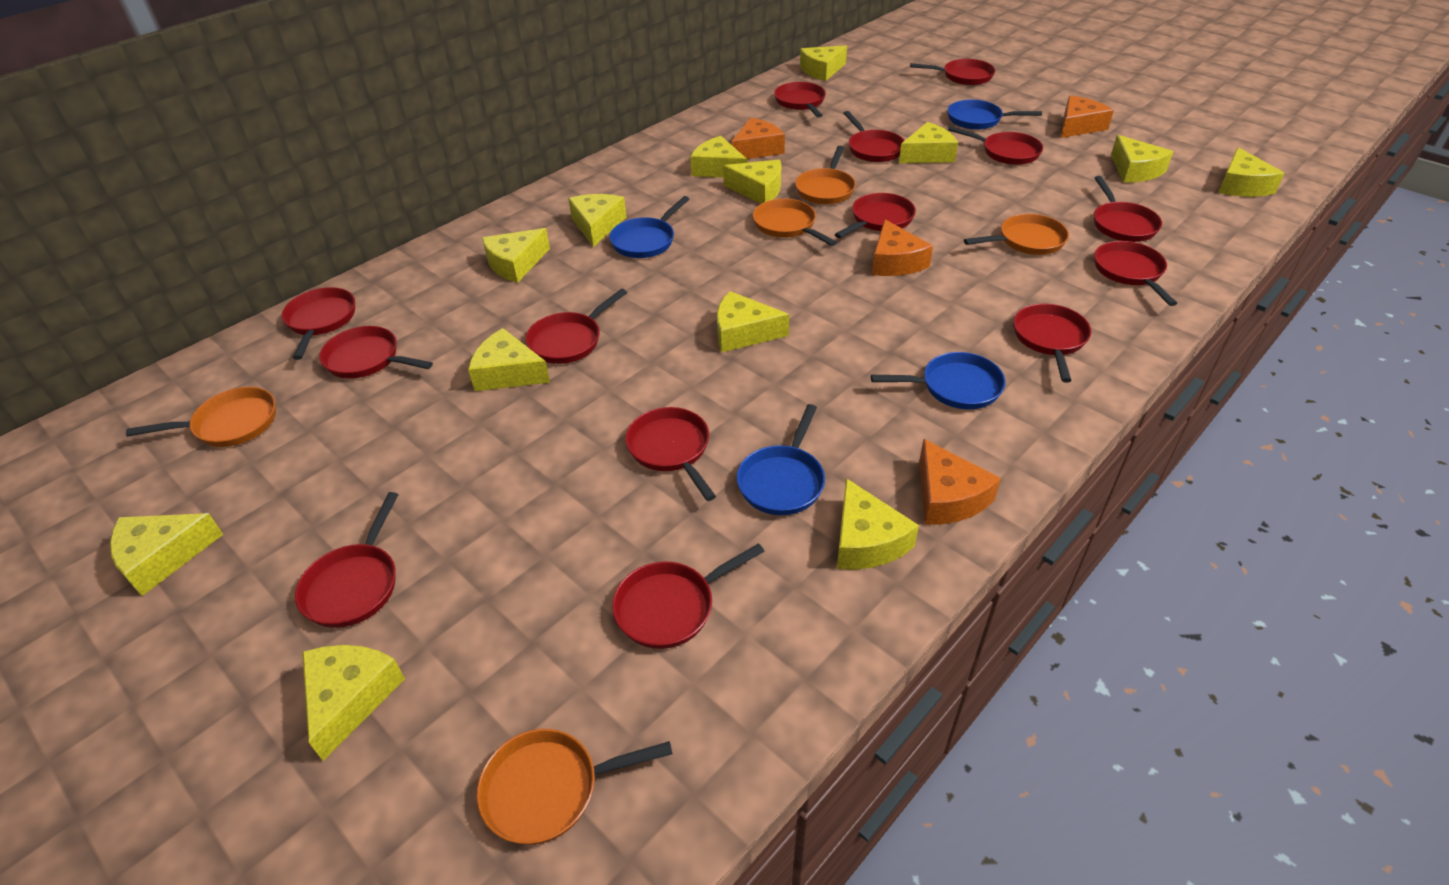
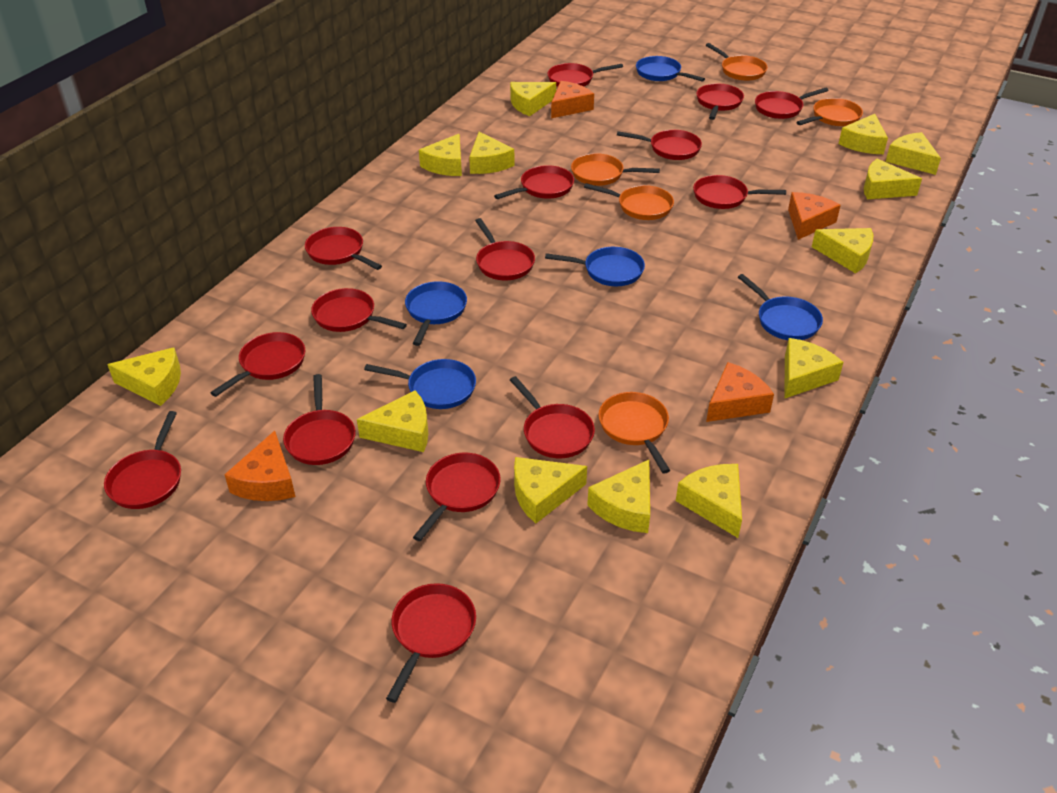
blue pan: 4 -> 5
red pan: 14 -> 15

